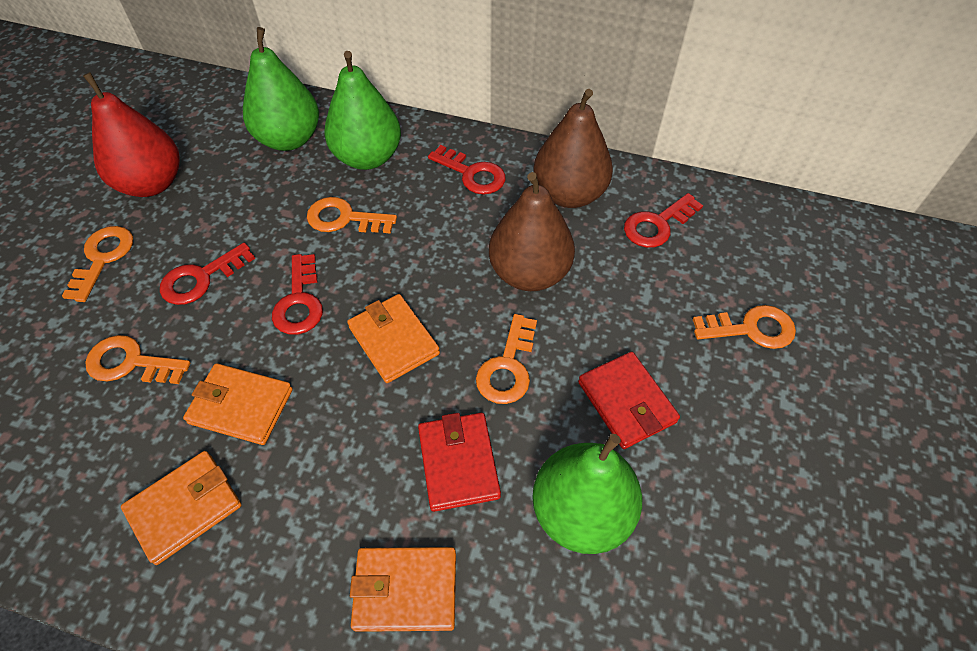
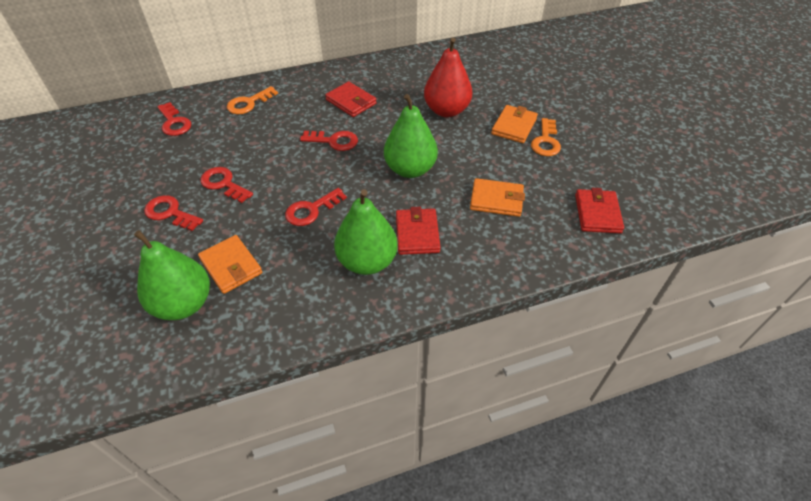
brown pear: 2 -> 0
orange key: 5 -> 2
orange wallet: 4 -> 3
red key: 4 -> 5
red wallet: 2 -> 3

